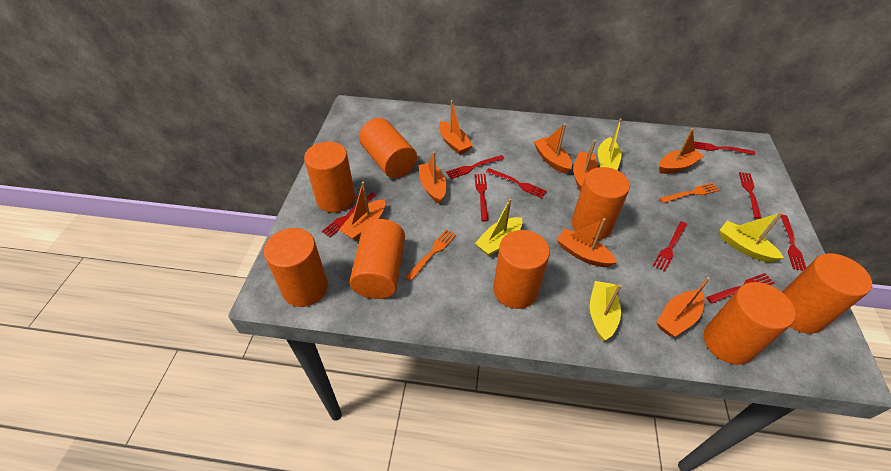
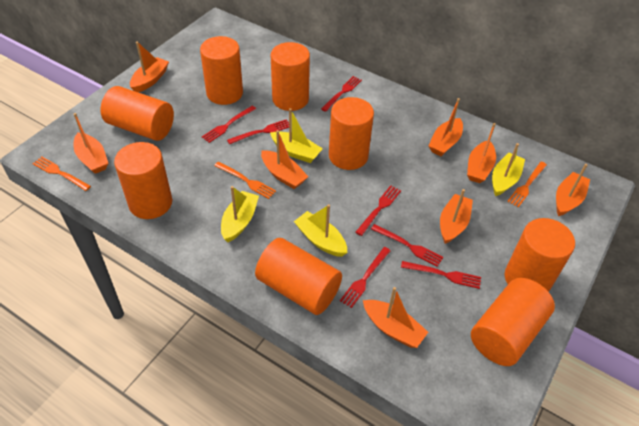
orange fork: 2 -> 3
red fork: 9 -> 7

